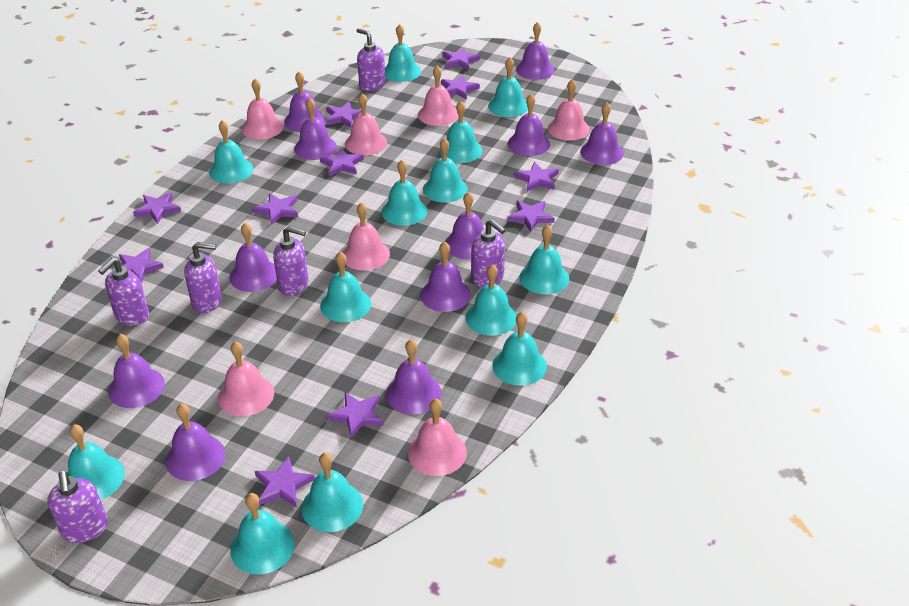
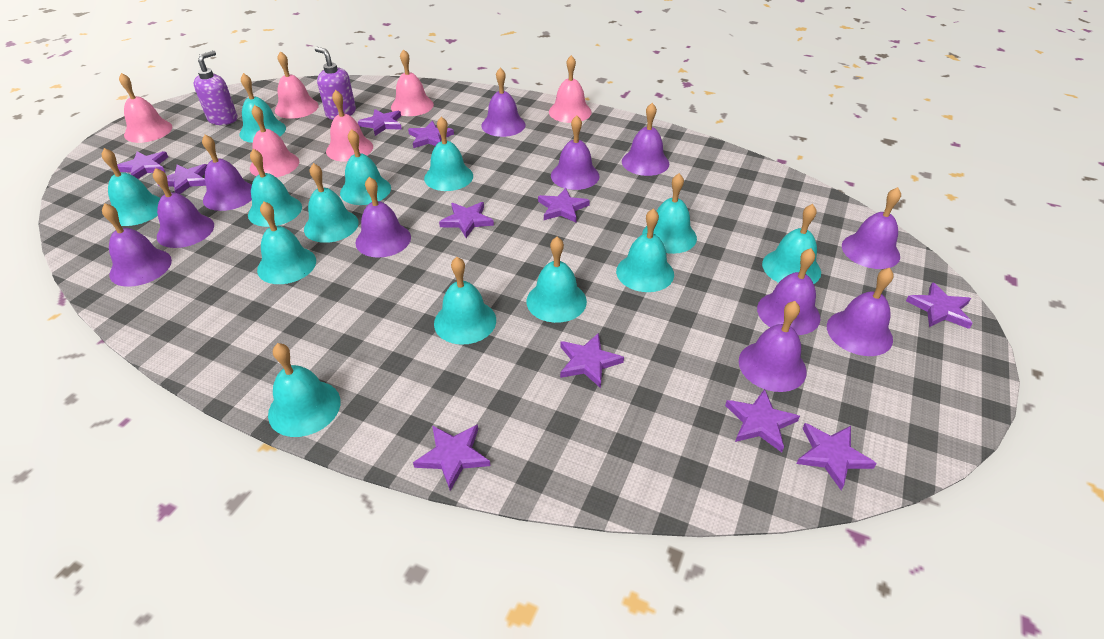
pink bell: 7 -> 6
purple soap dispenser: 6 -> 2

